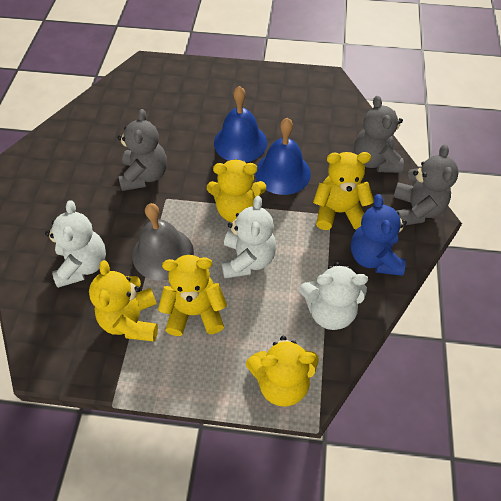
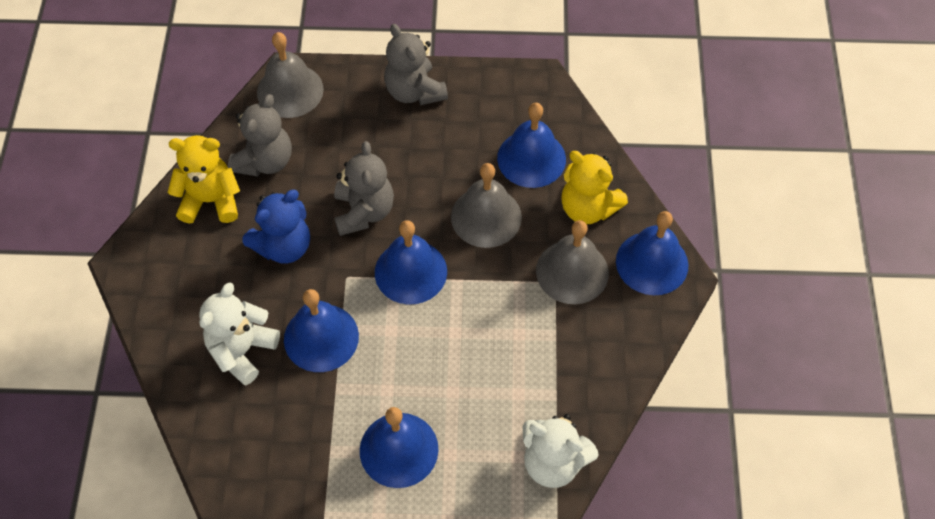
blue bell: 2 -> 5
grey bell: 1 -> 3
white teddy bear: 3 -> 2
yellow teddy bear: 5 -> 2

